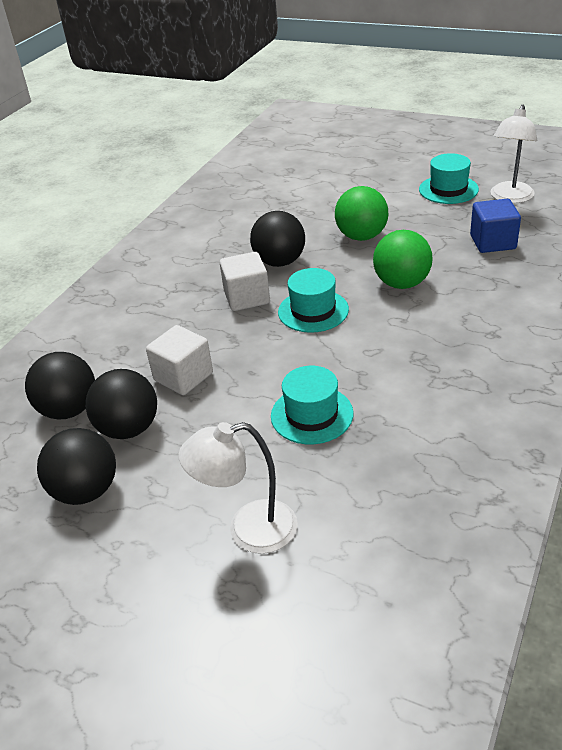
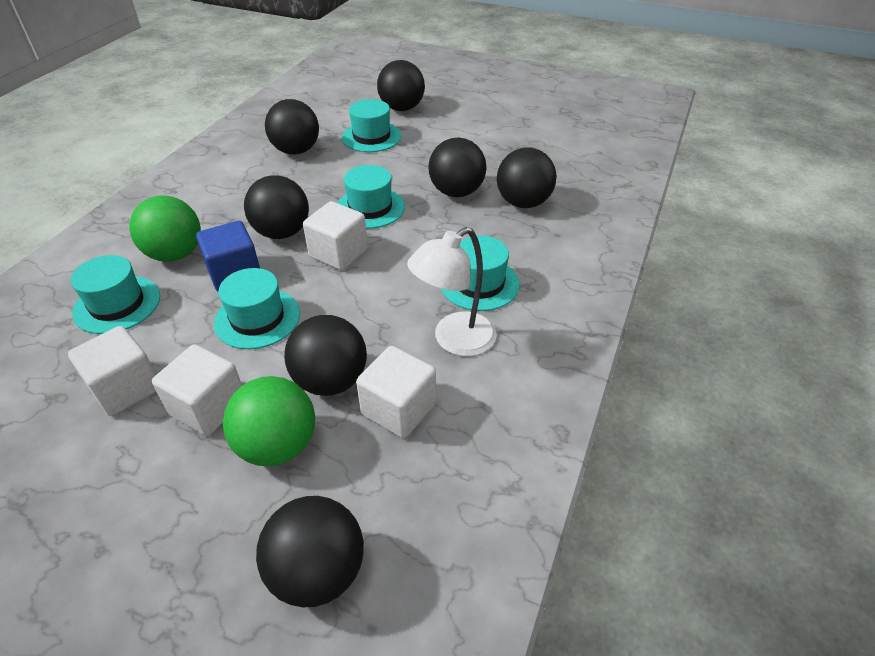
black ball: 4 -> 7
turquoise hat: 3 -> 5
white cube: 2 -> 4
white lamp: 2 -> 1

